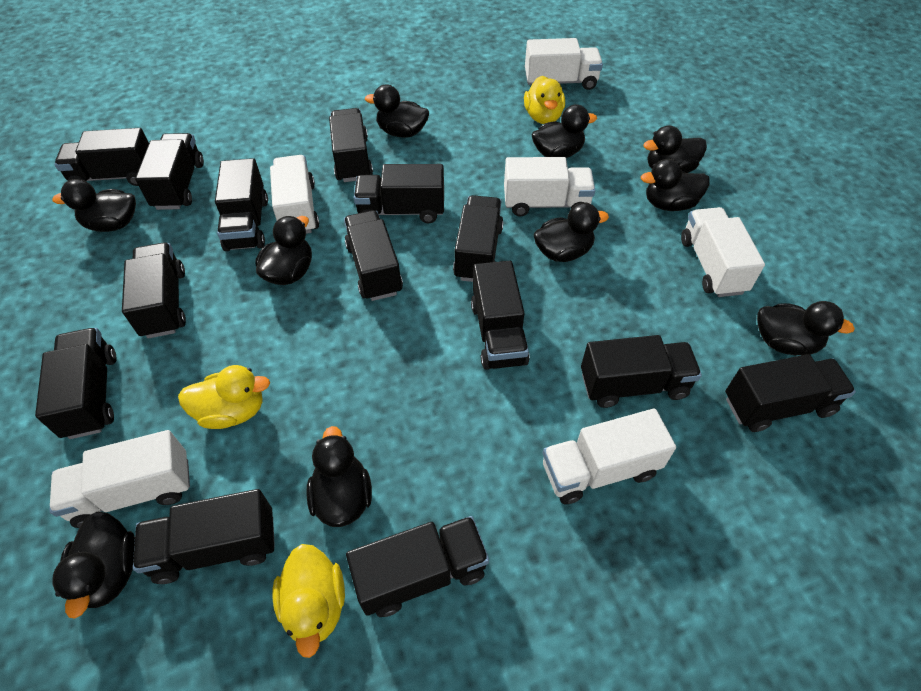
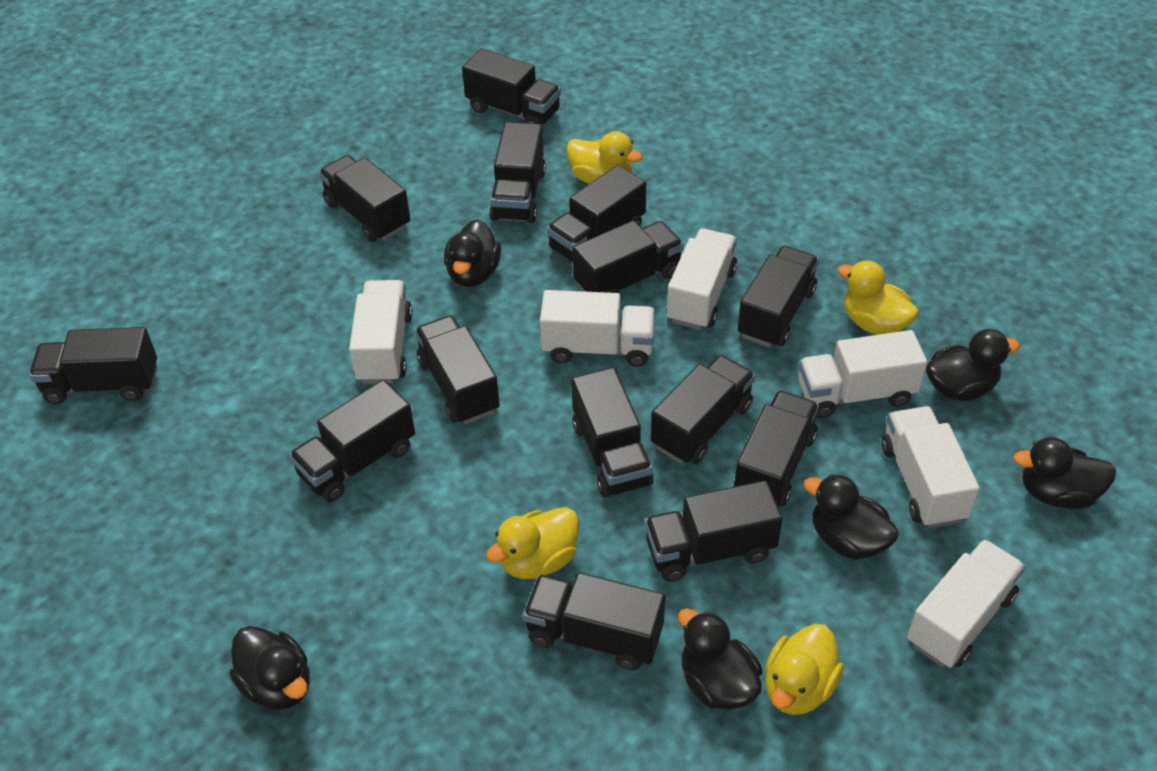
black duck: 10 -> 6
yellow duck: 3 -> 4

